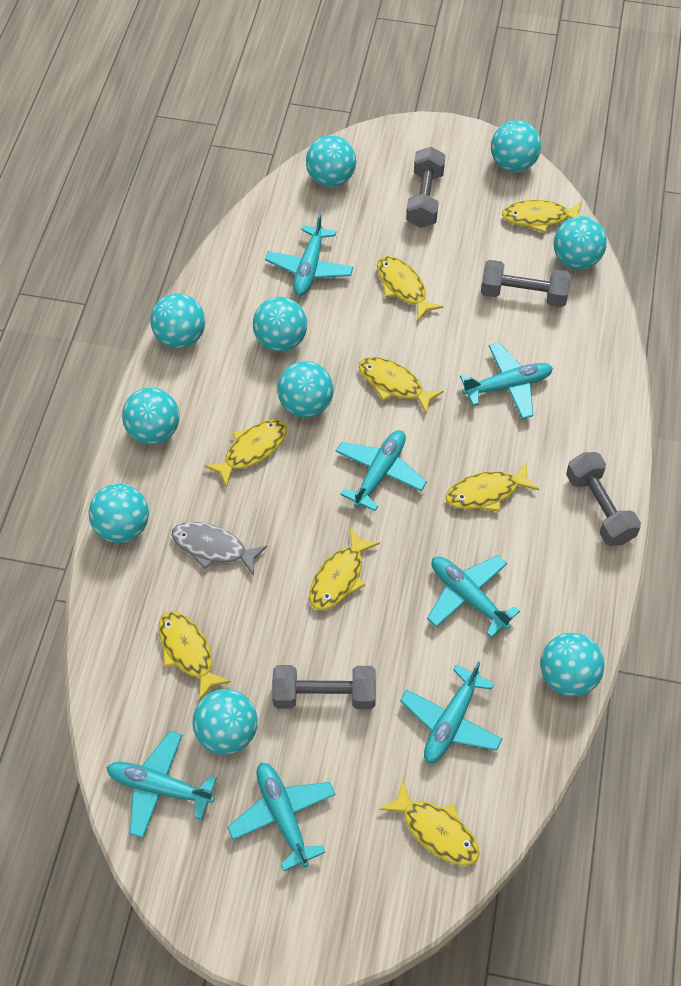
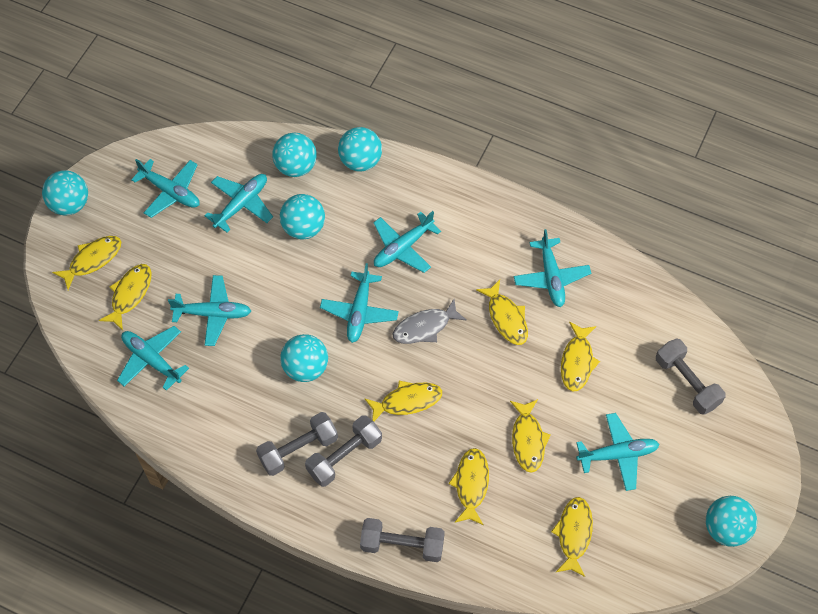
turquoise ball: 10 -> 6
turquoise plane: 7 -> 8

